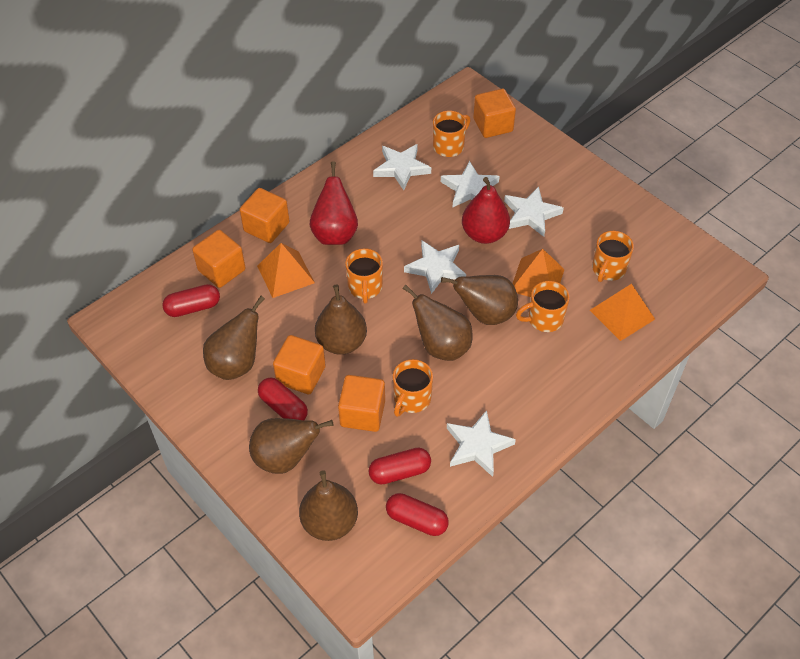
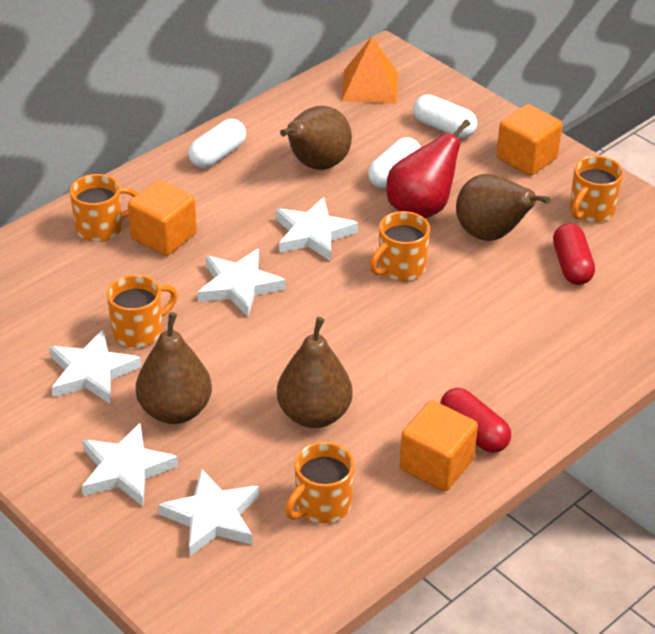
brown pear: 6 -> 4
orange cube: 5 -> 3
orange pyramid: 3 -> 1
red capsule: 4 -> 2
red pear: 2 -> 1
white capsule: 0 -> 3

